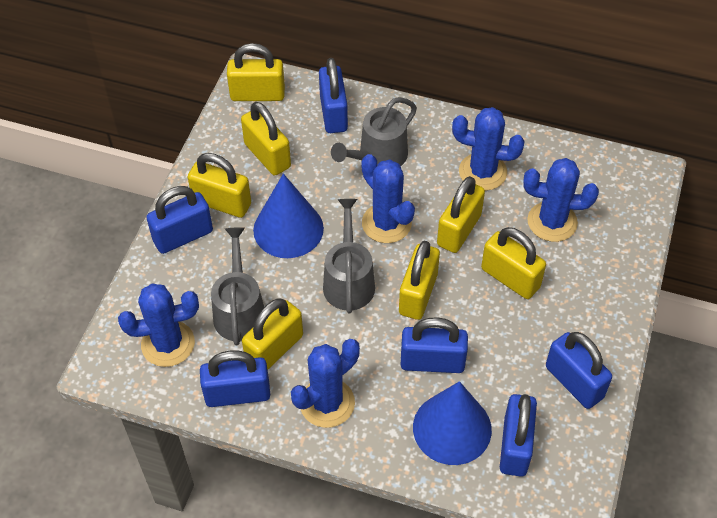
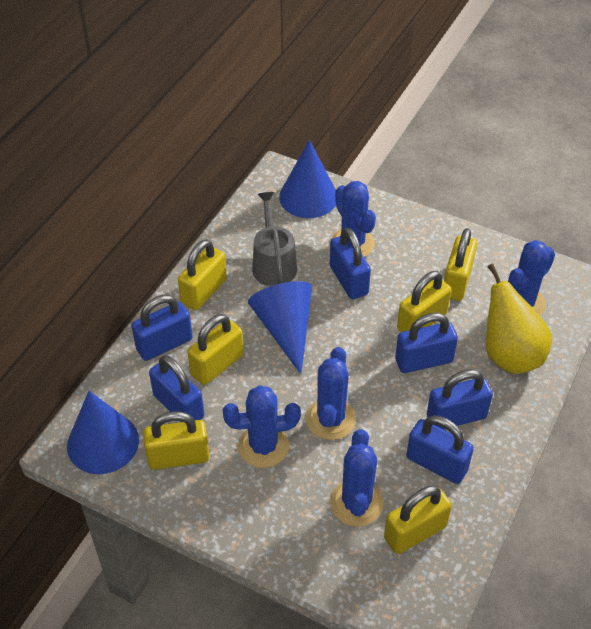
blue cone: 2 -> 3
grey watering can: 3 -> 1
yellow padlock: 7 -> 6
yellow pear: 0 -> 1

